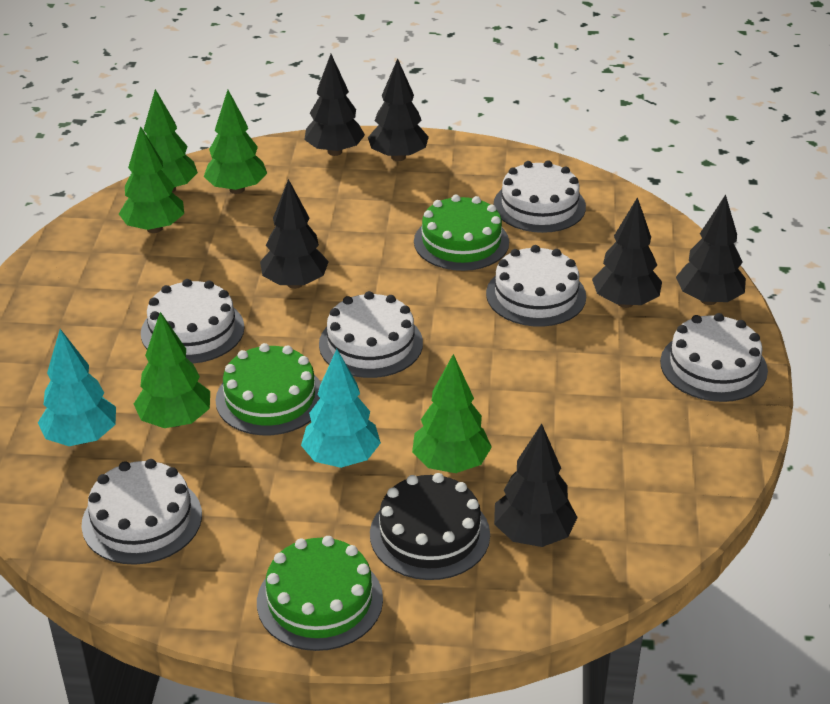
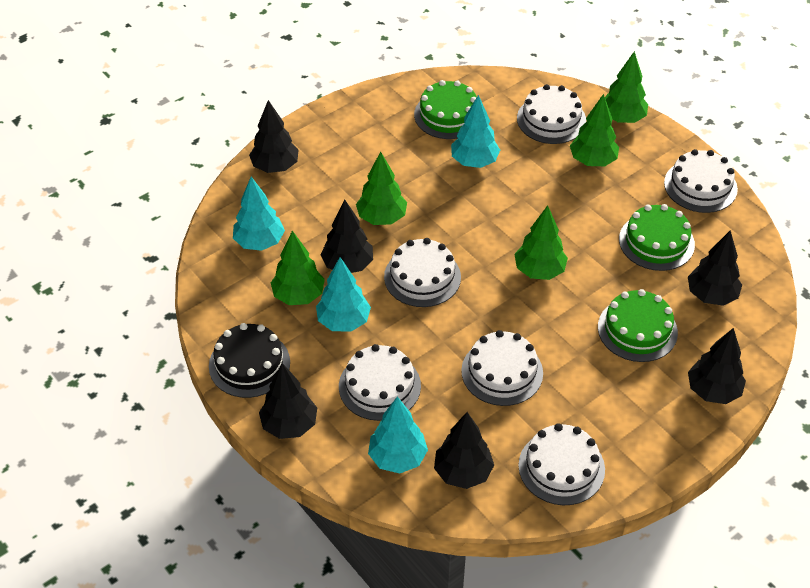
turquoise tree: 2 -> 4

